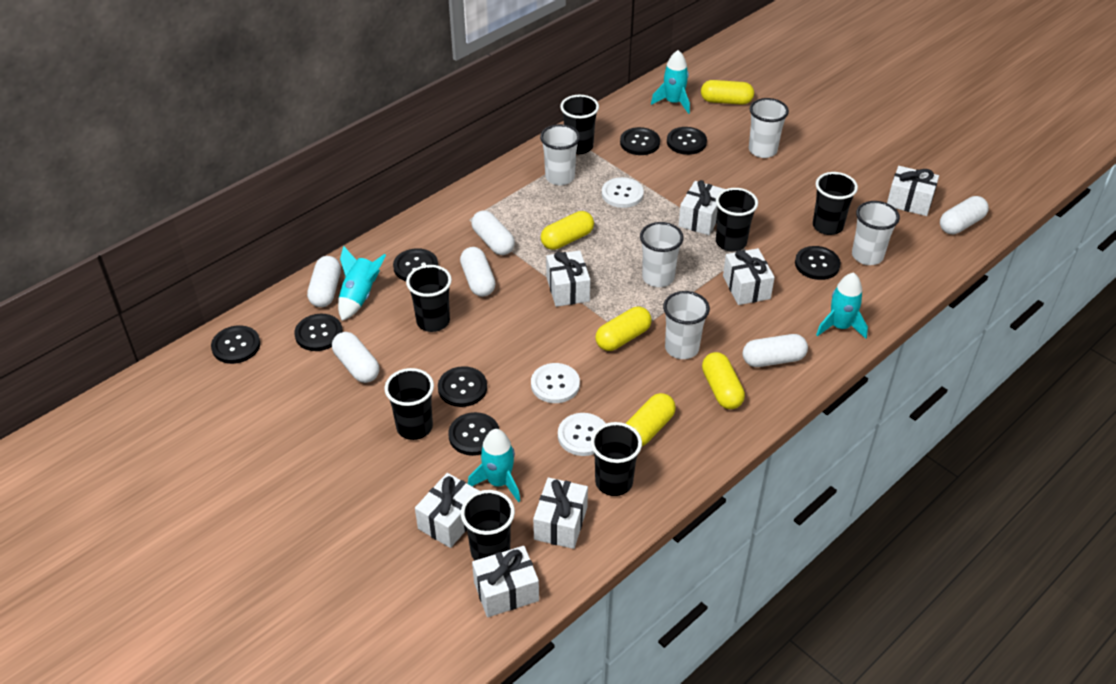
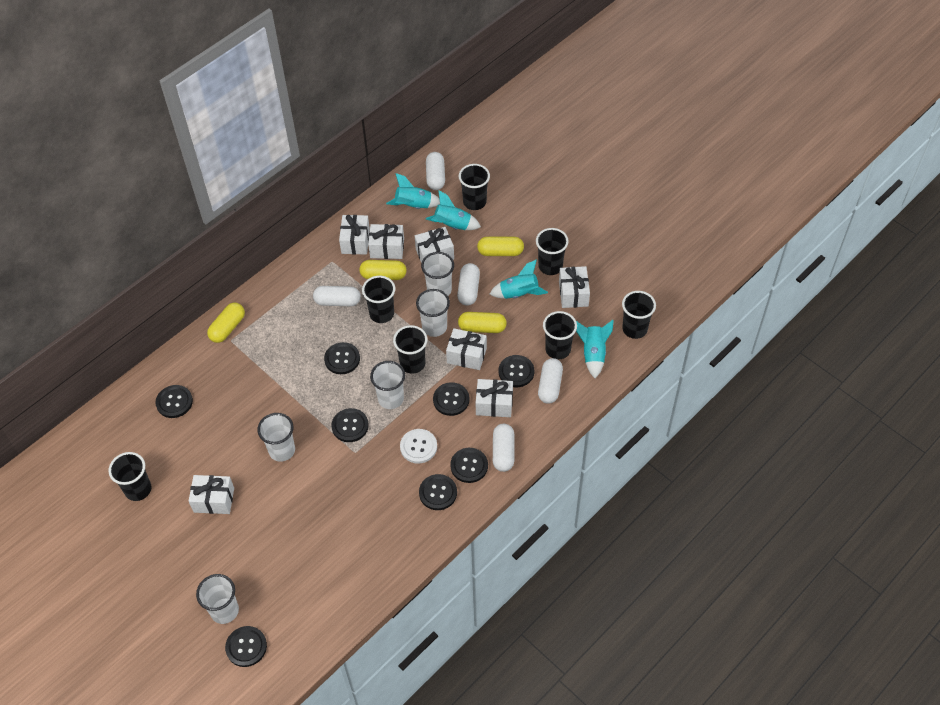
white button: 3 -> 1
white capsule: 6 -> 5
yellow capsule: 5 -> 4

